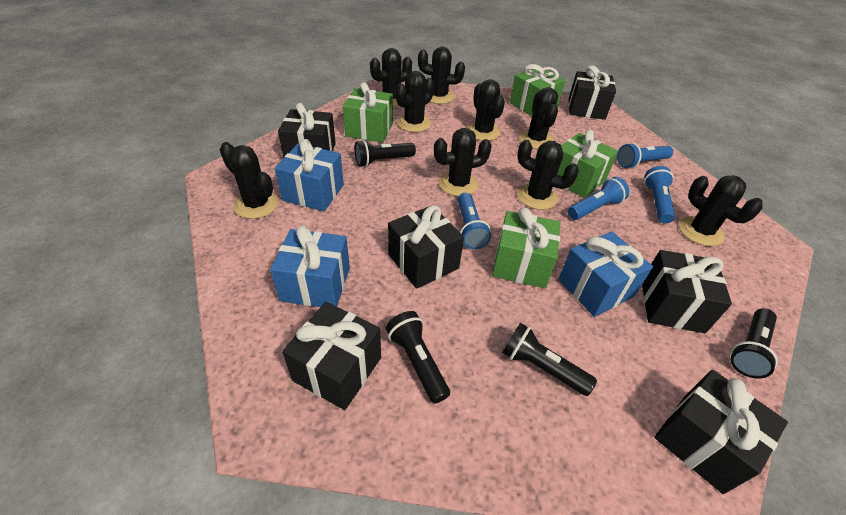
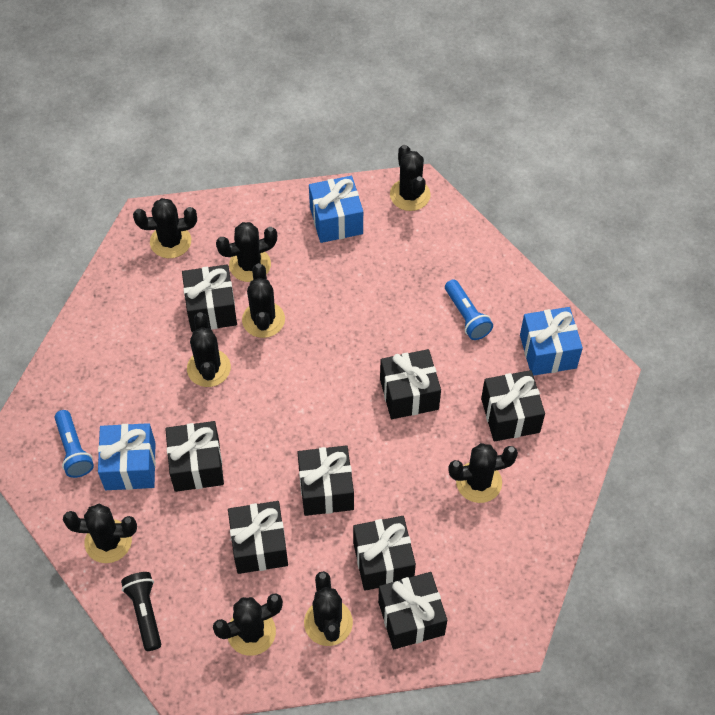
black flashlight: 4 -> 1
black gift: 6 -> 8
blue flashlight: 4 -> 2
green gift: 4 -> 0

